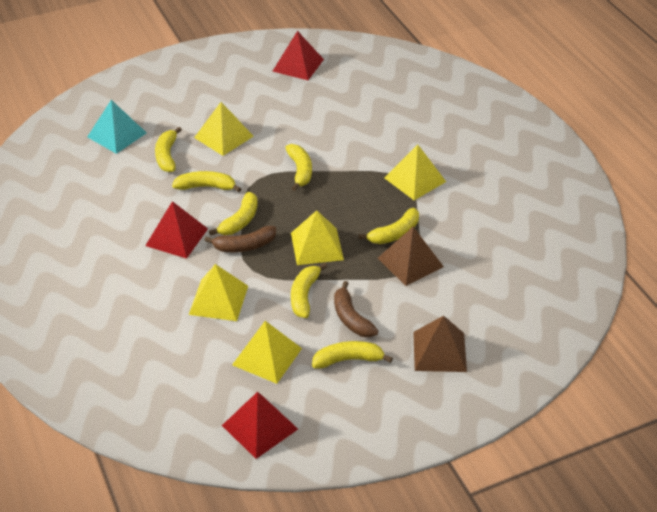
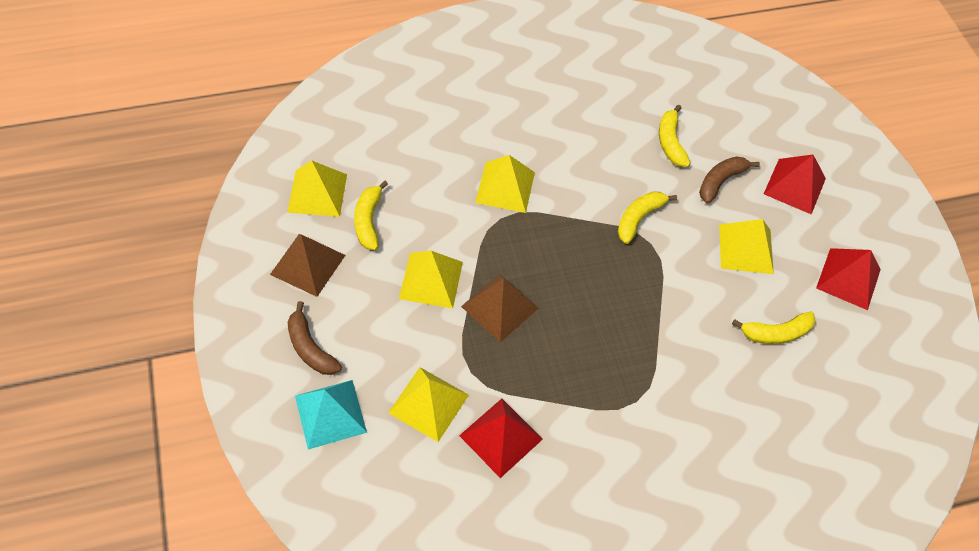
yellow banana: 7 -> 4

